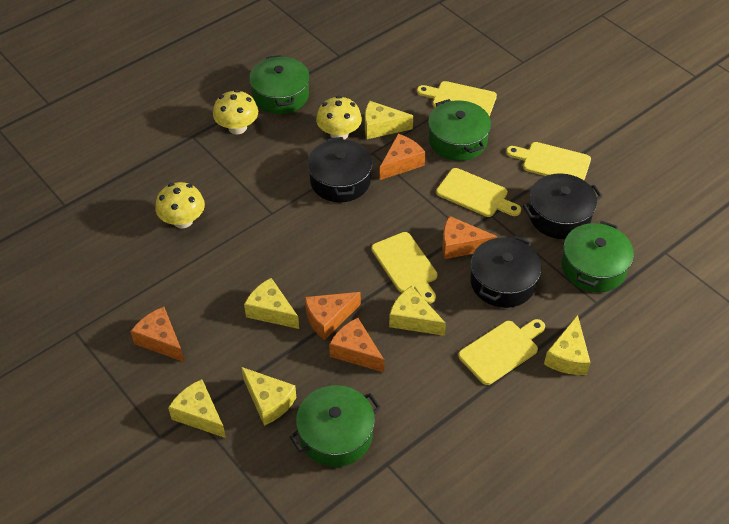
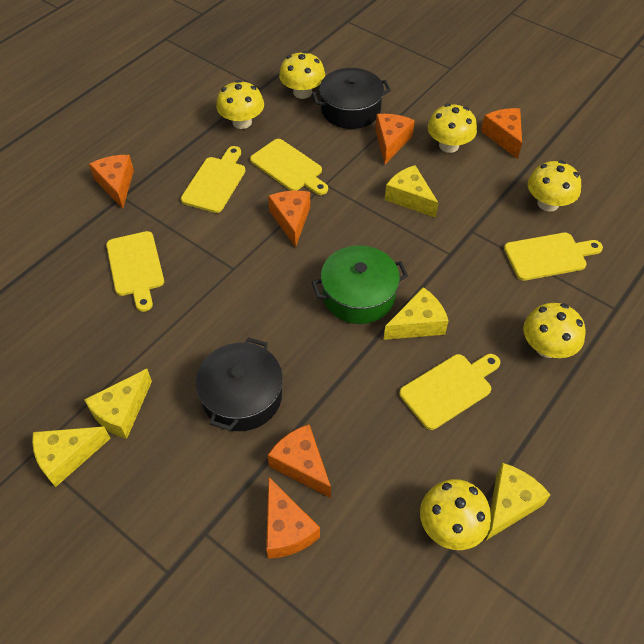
black pot: 3 -> 2
green pot: 4 -> 1
orange cheese: 5 -> 6
yellow cheese: 6 -> 5
yellow mushroom: 3 -> 6

